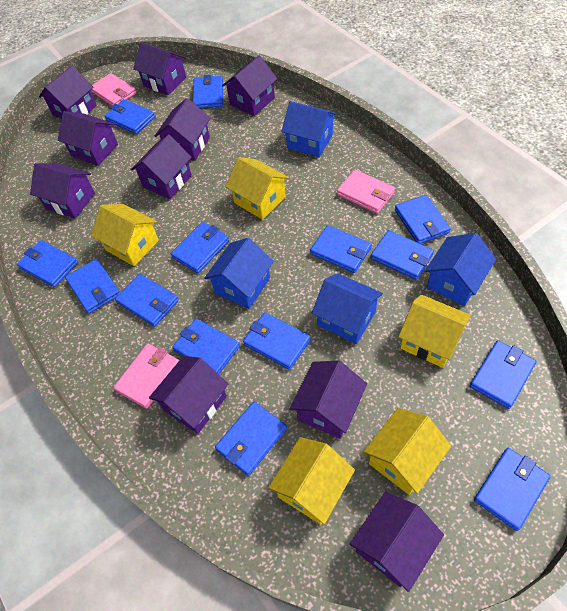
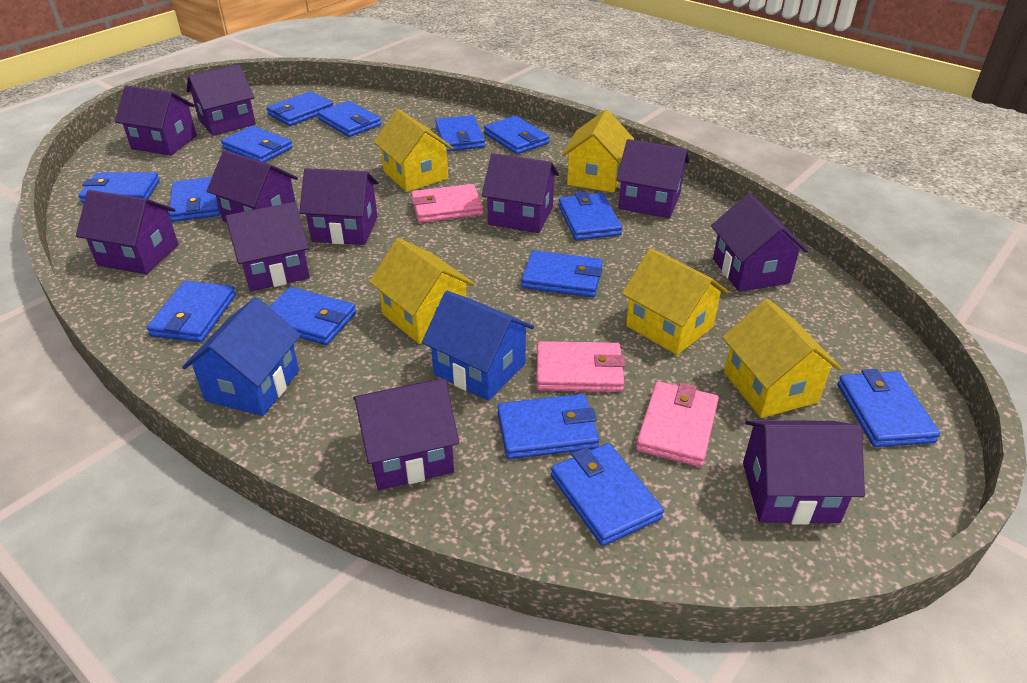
blue house: 4 -> 2
purple house: 10 -> 11

